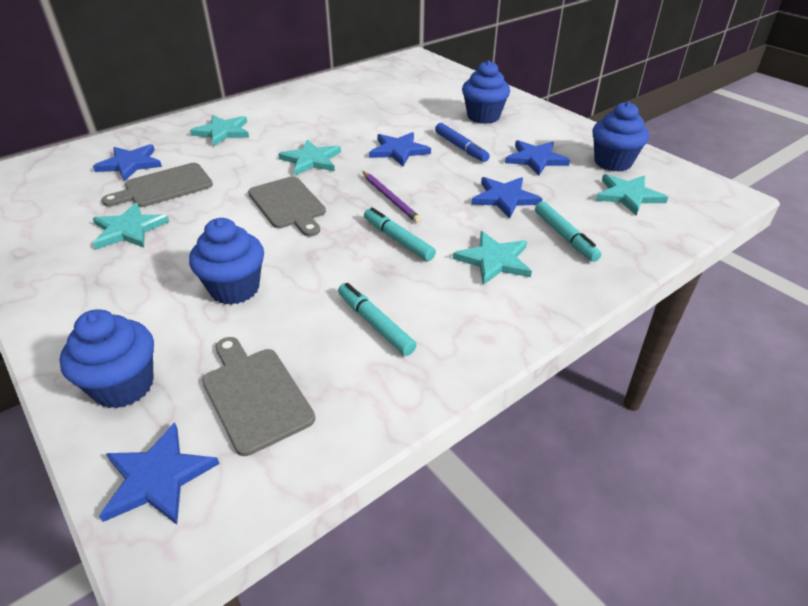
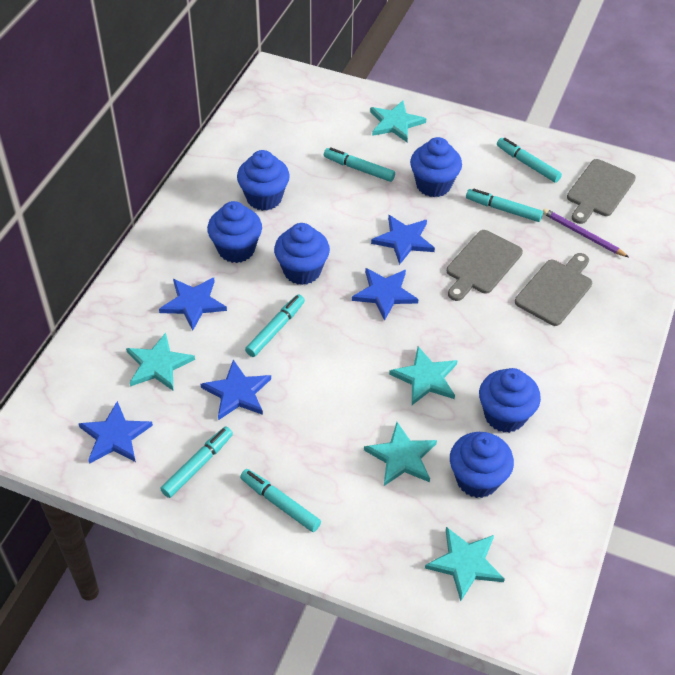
blue cupcake: 4 -> 6
blue marker: 1 -> 0
turquoise marker: 3 -> 6

